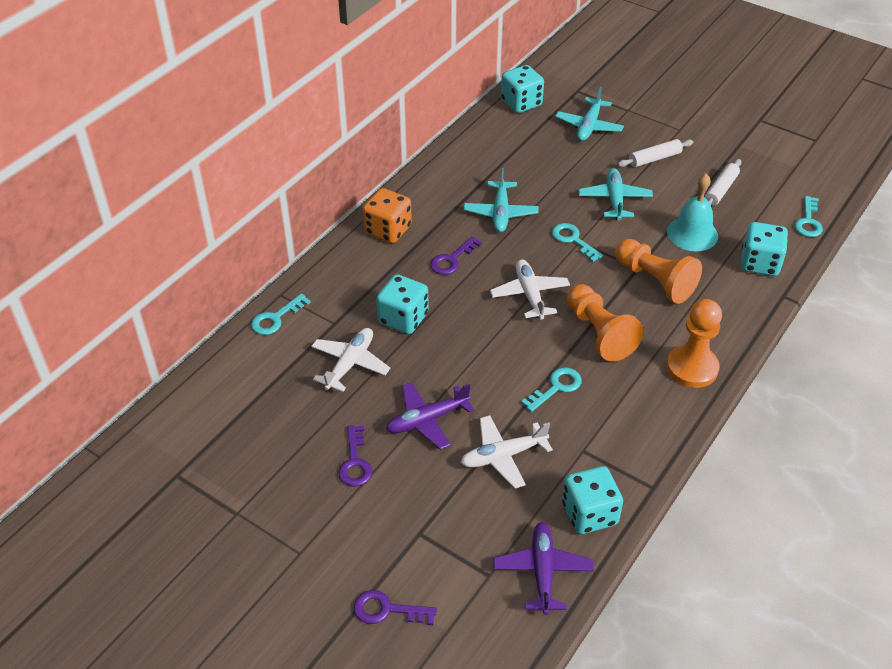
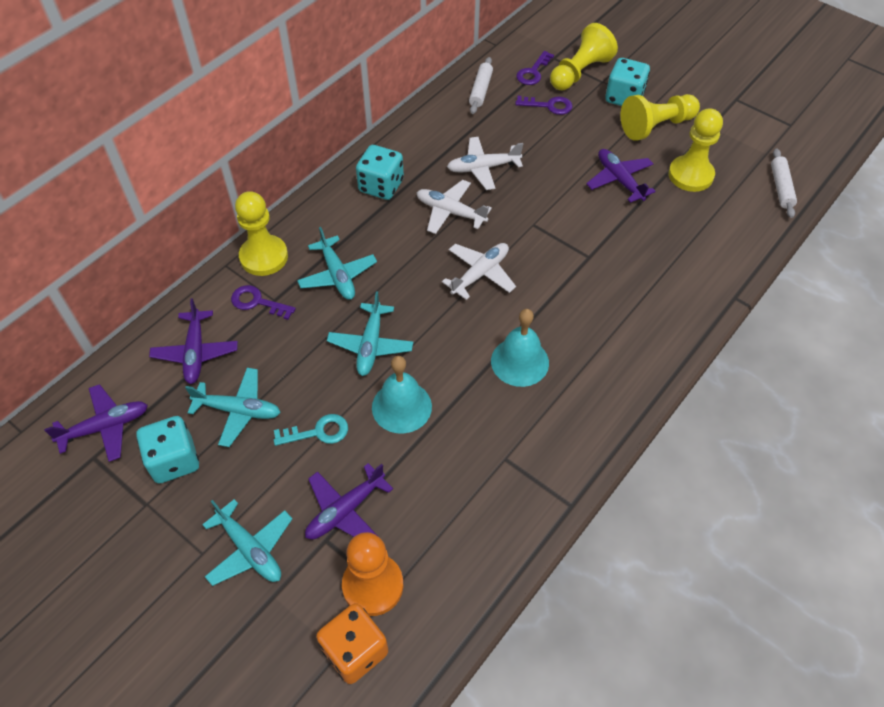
orange pawn: 3 -> 1
purple plane: 2 -> 4
turquoise bell: 1 -> 2
turquoise dice: 4 -> 3
turquoise key: 4 -> 1
turquoise plane: 3 -> 4
yellow pawn: 0 -> 4

